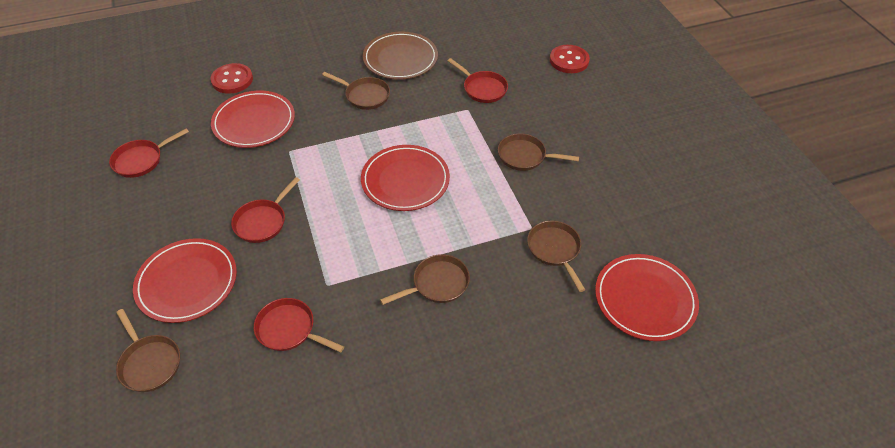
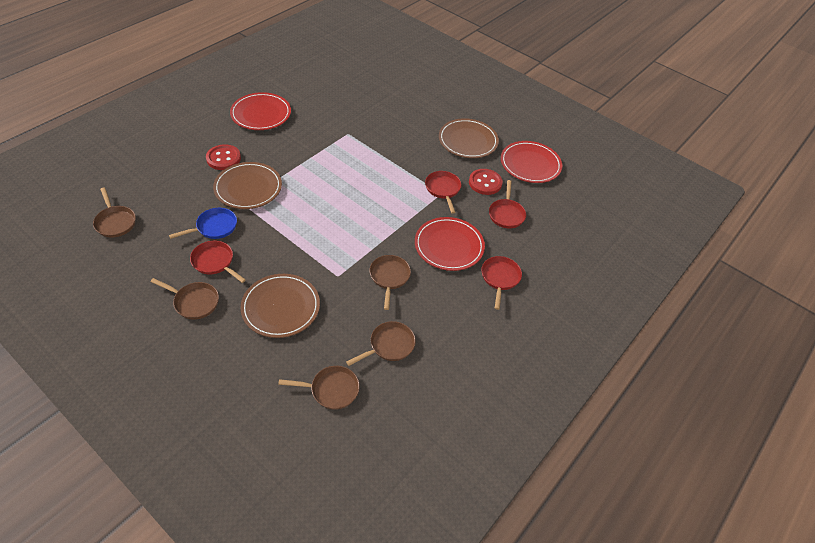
blue pan: 0 -> 1
brown plate: 1 -> 3
red plate: 4 -> 3

